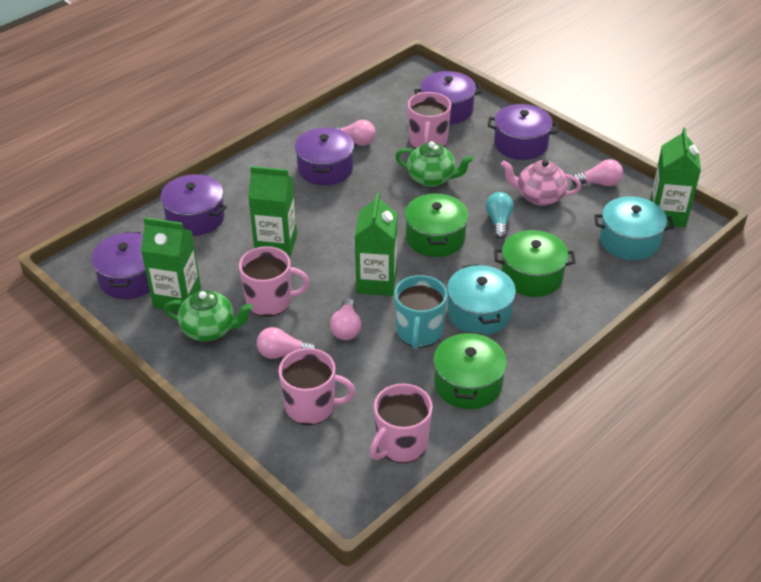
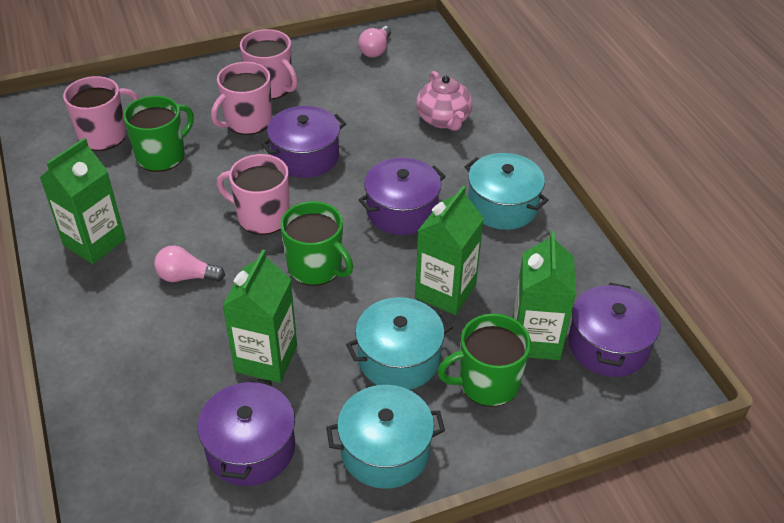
green mug: 0 -> 3
green pot: 3 -> 0
green teapot: 2 -> 0
pink light bulb: 4 -> 2
purple pot: 5 -> 4
turquoise light bulb: 1 -> 0
turquoise mug: 1 -> 0
turquoise pot: 2 -> 3

